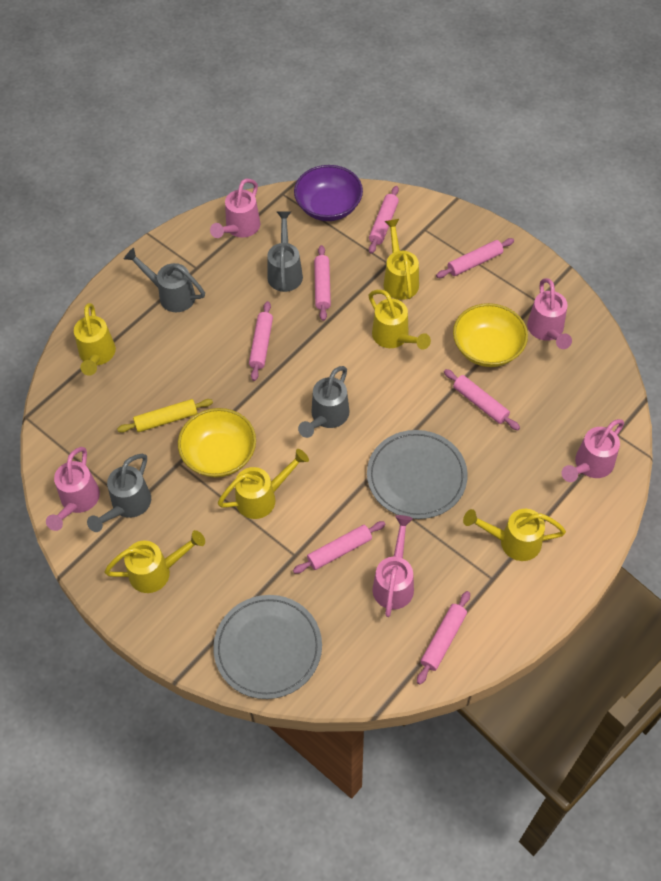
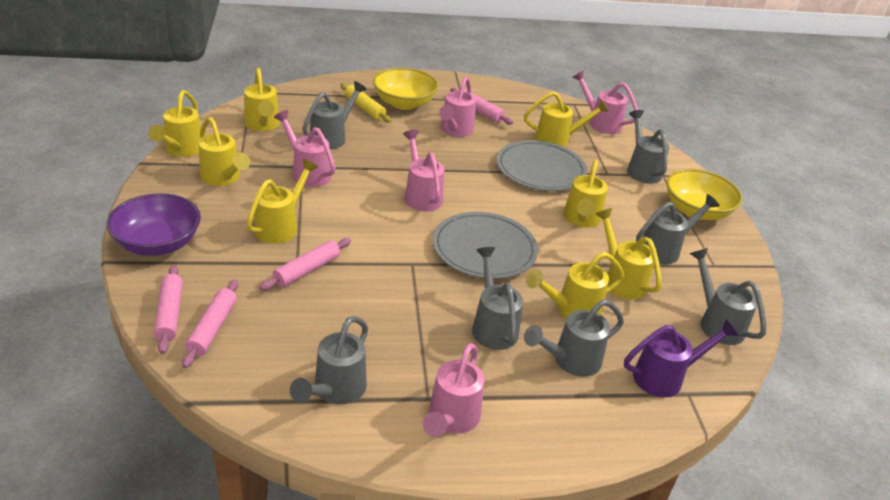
grey watering can: 4 -> 7
pink rolling pin: 7 -> 4
purple watering can: 0 -> 1
yellow watering can: 6 -> 8

